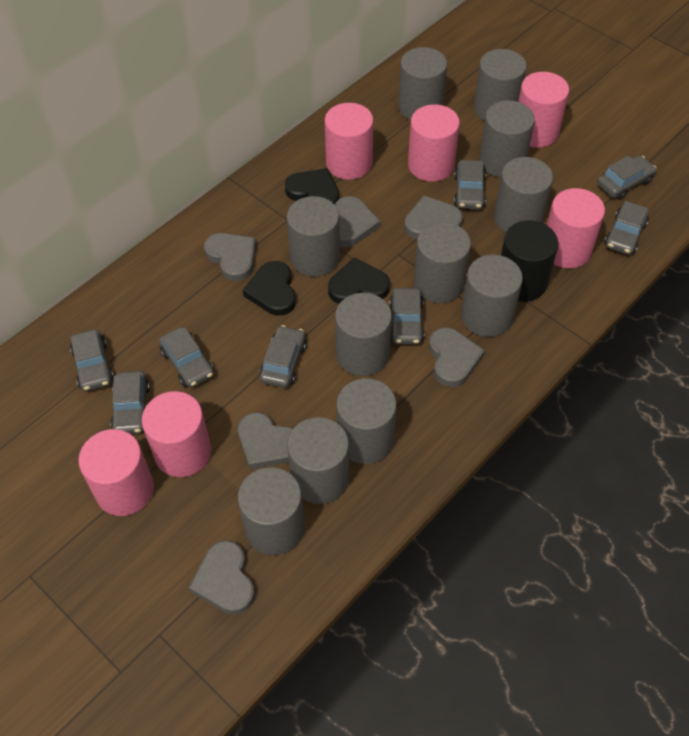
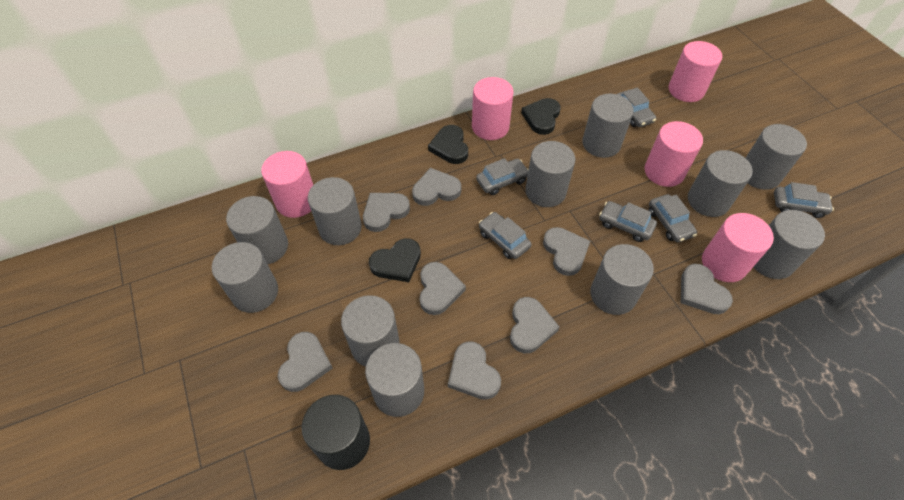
grey car: 8 -> 6
grey heart: 6 -> 8
pink cylinder: 6 -> 5

